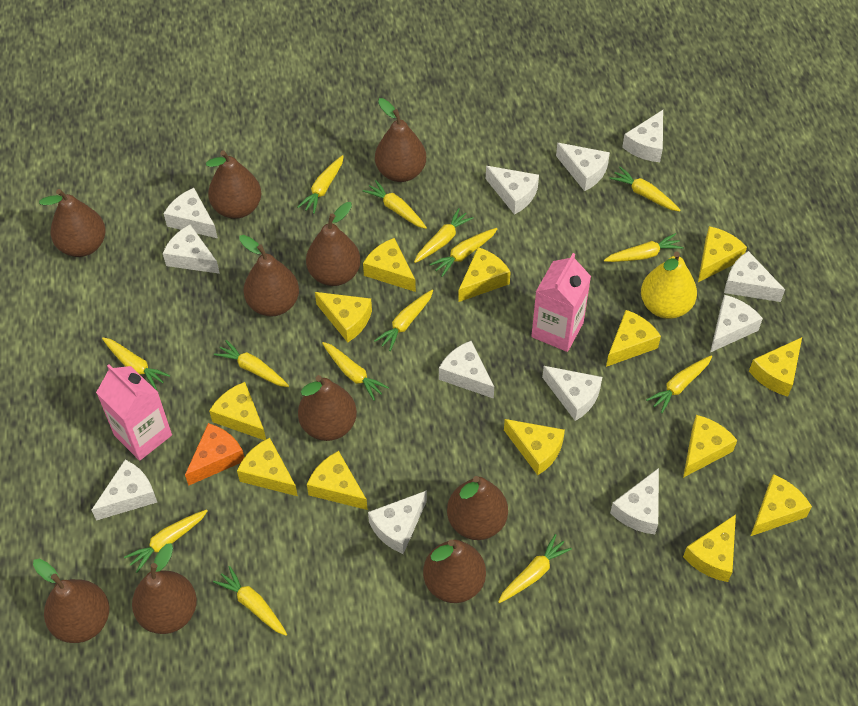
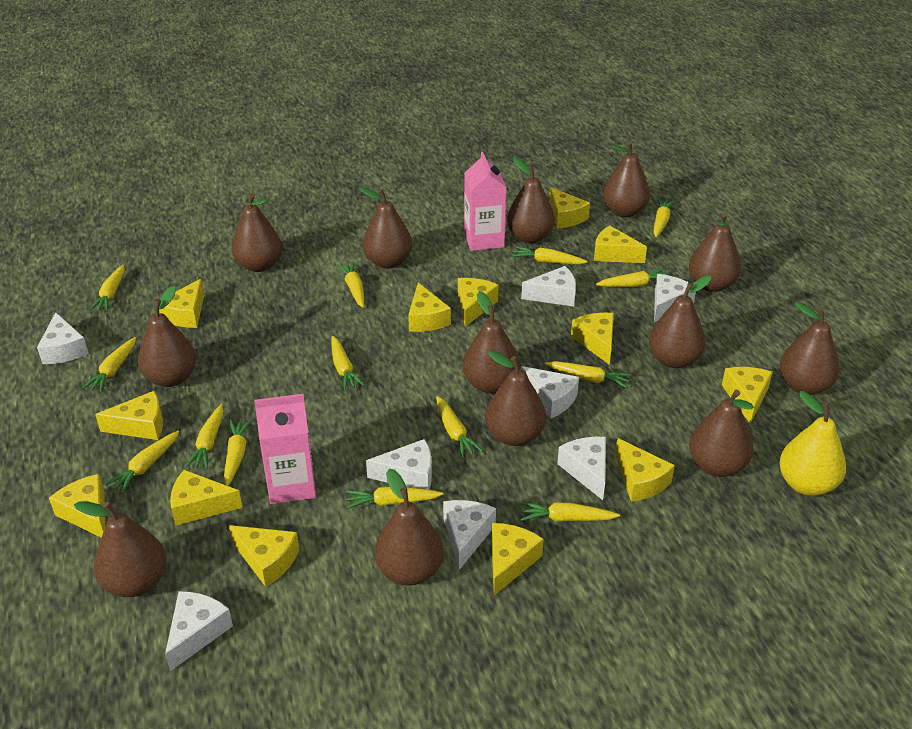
brown pear: 10 -> 13
orange cheese: 1 -> 0
white cheese: 12 -> 8

